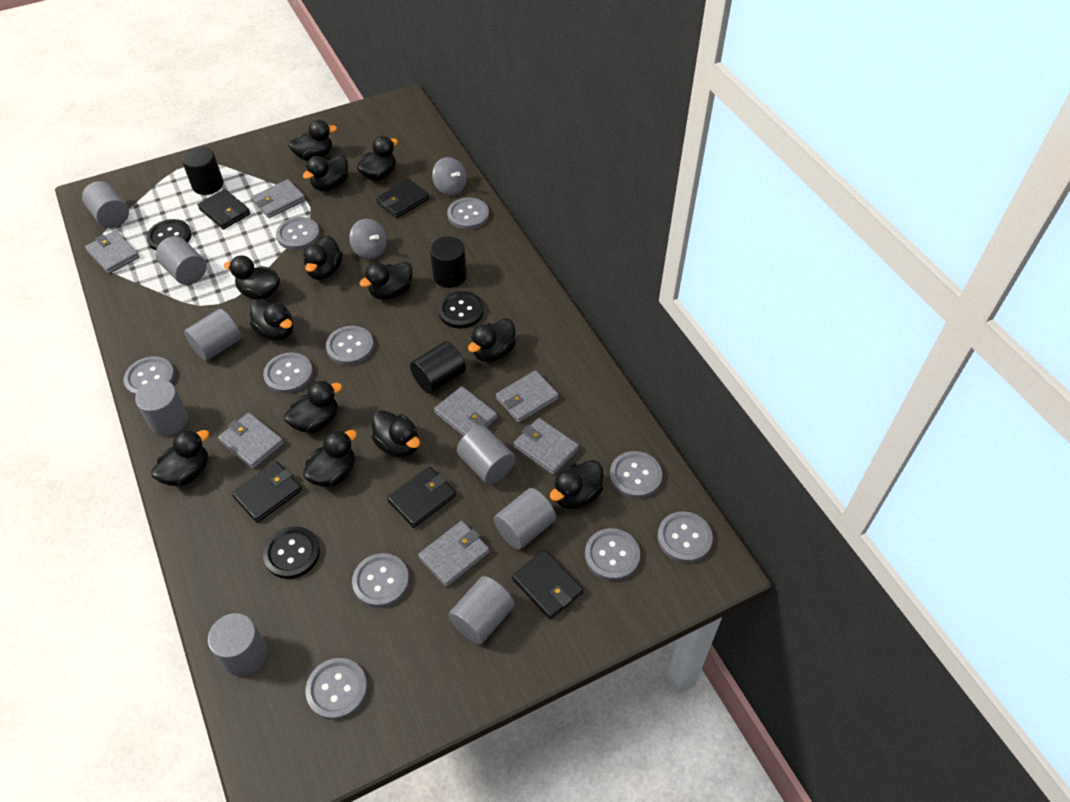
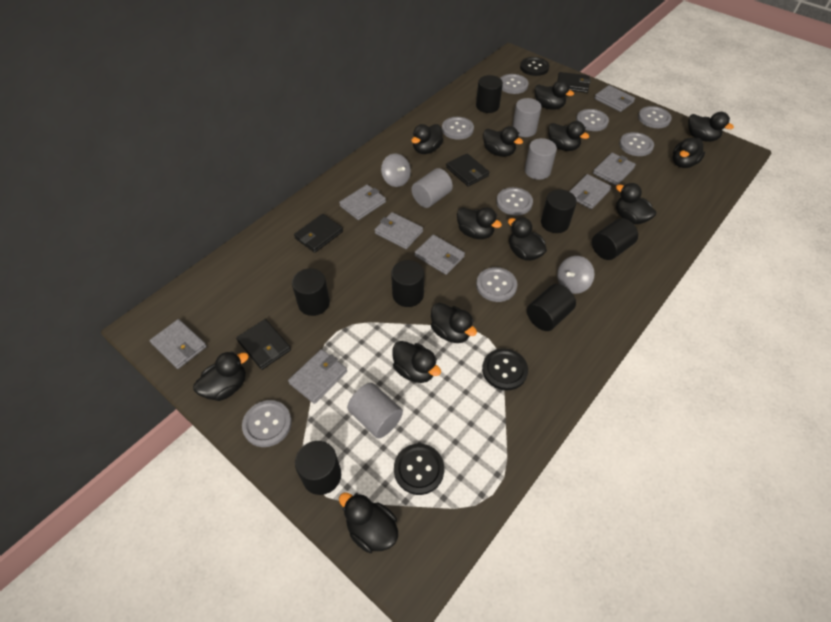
black cylinder: 3 -> 7
black wallet: 5 -> 4
grey button: 10 -> 8
grey cylinder: 8 -> 4
grey wallet: 7 -> 8

